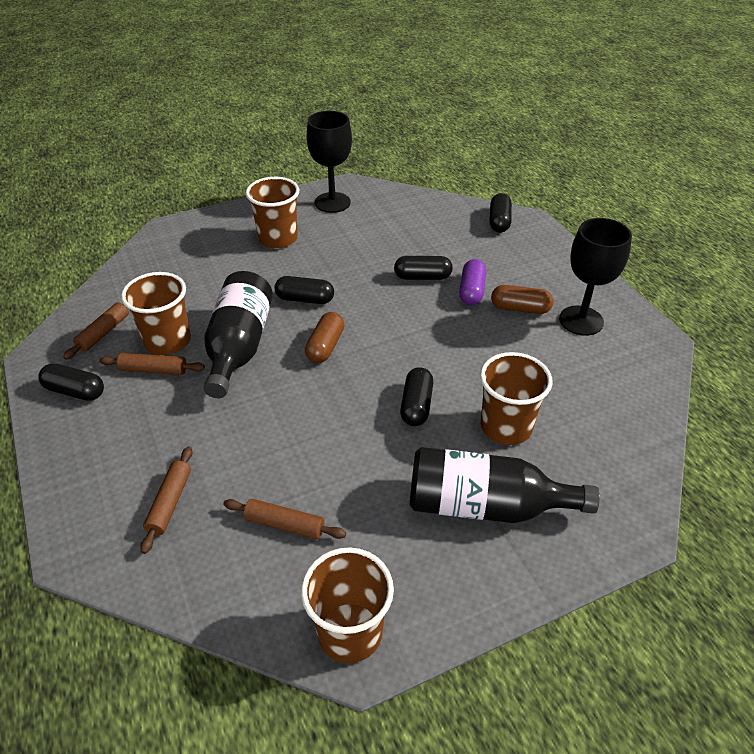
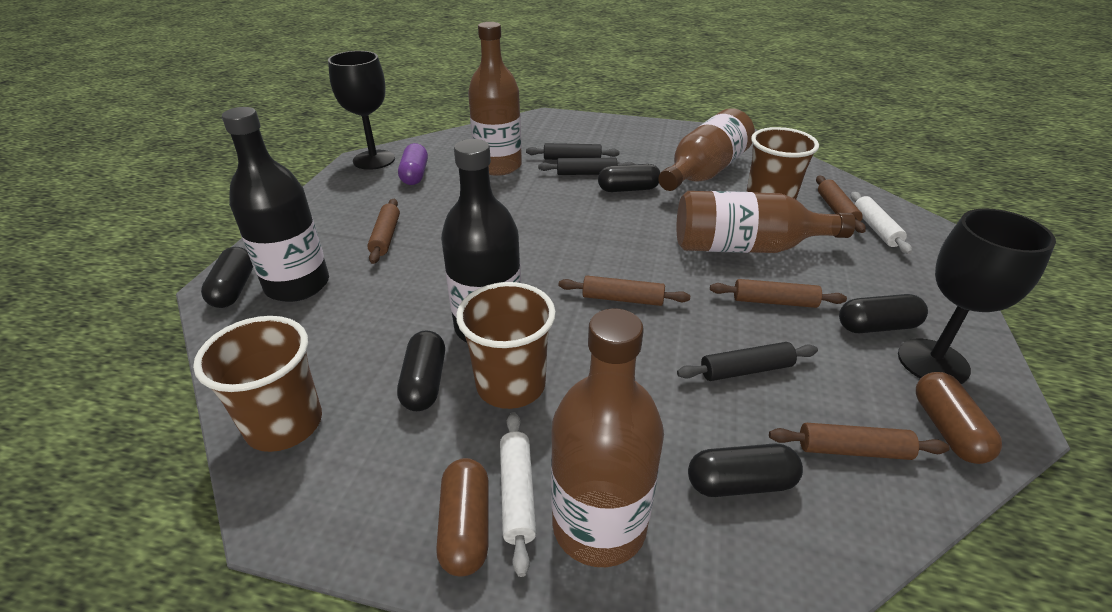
black rolling pin: 0 -> 3
brown bottle: 0 -> 4
brown cup: 4 -> 3
brown rolling pin: 4 -> 5
white rolling pin: 0 -> 2

